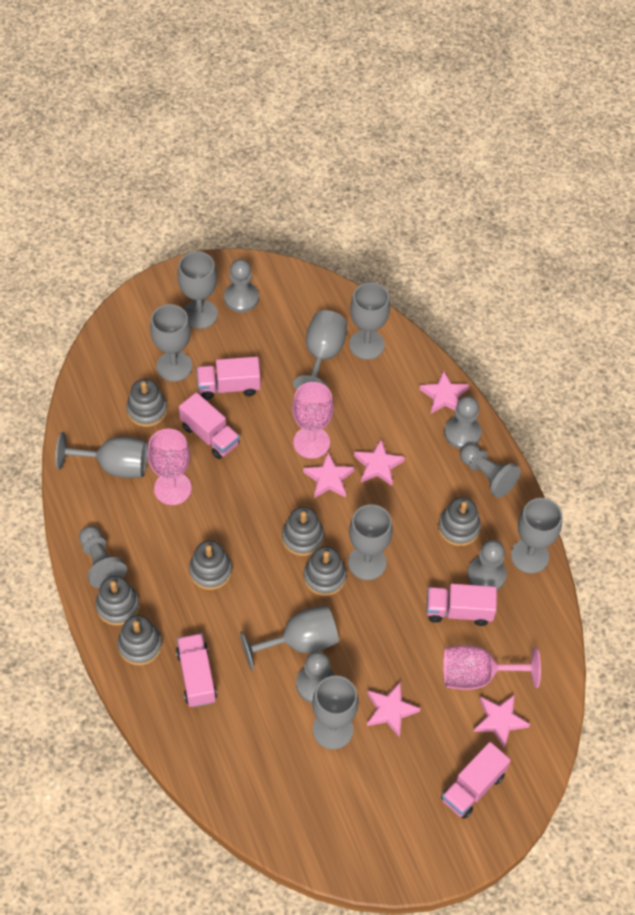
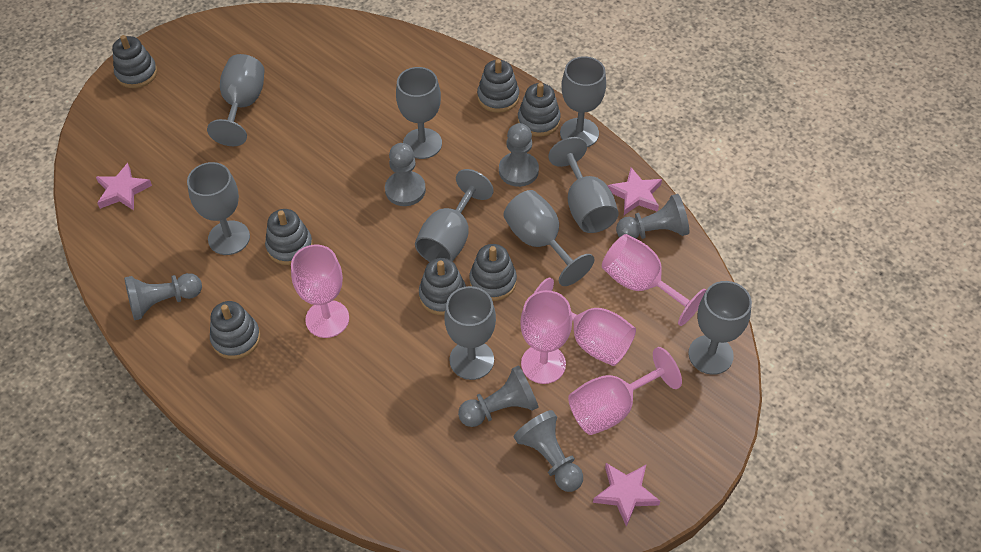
pink goblet: 3 -> 5
pink star: 5 -> 3
pink truck: 5 -> 0

